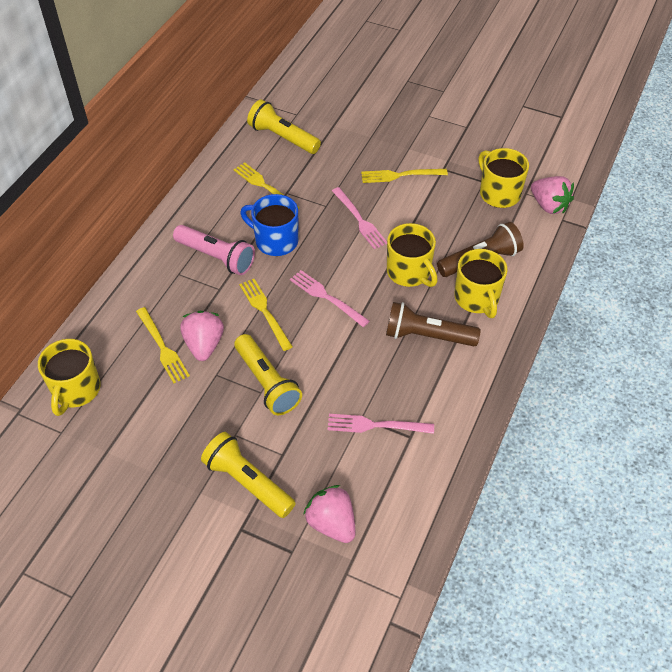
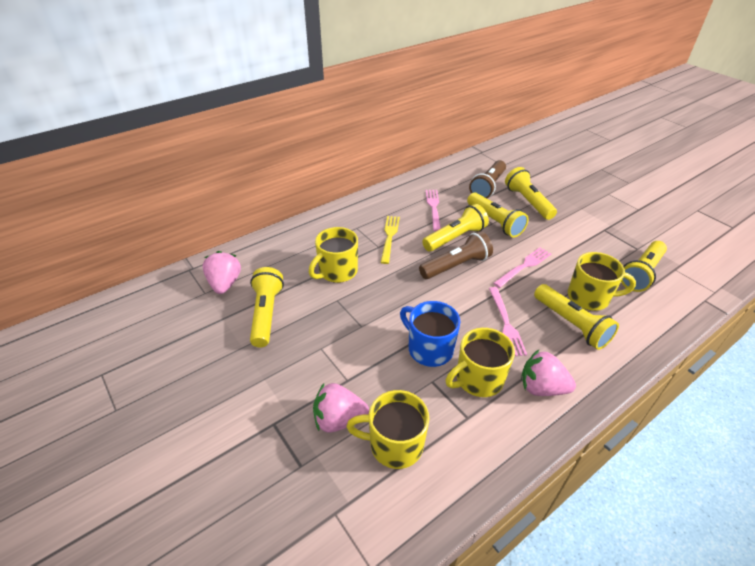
pink flashlight: 1 -> 0
yellow flashlight: 3 -> 6
yellow fork: 4 -> 1

